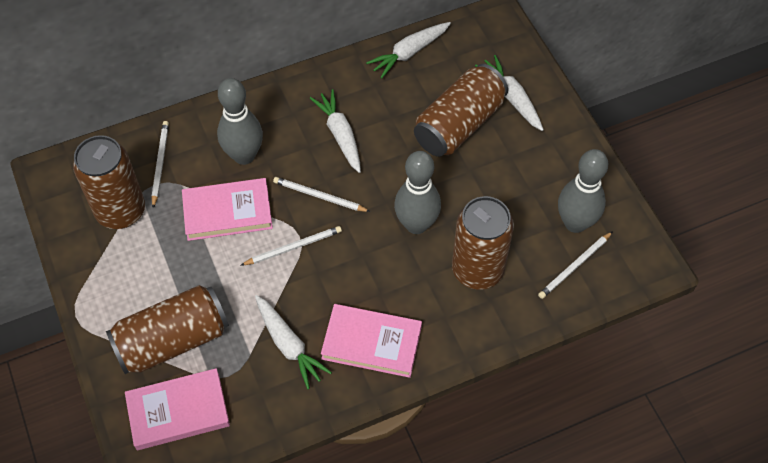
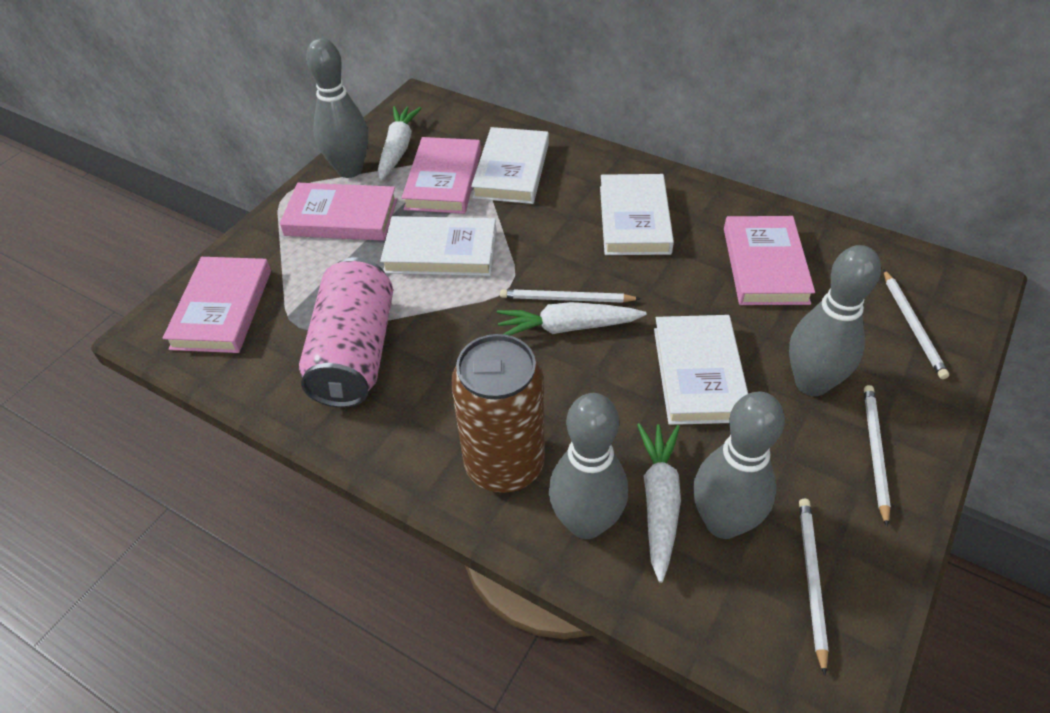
brown can: 4 -> 1
grey bowling pin: 3 -> 4
pink book: 3 -> 4
pink can: 0 -> 1
white book: 0 -> 4
white carrot: 4 -> 3

